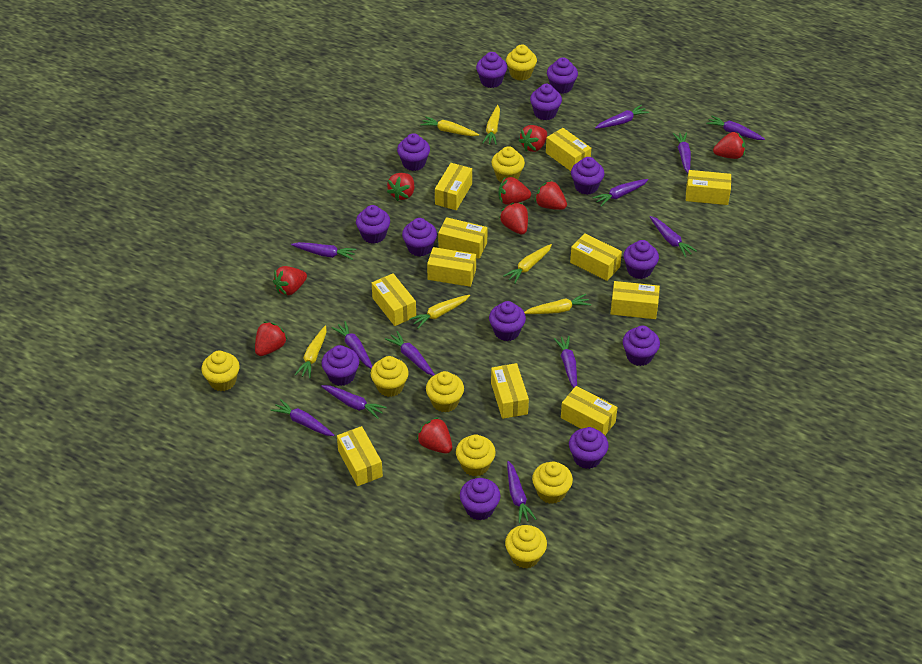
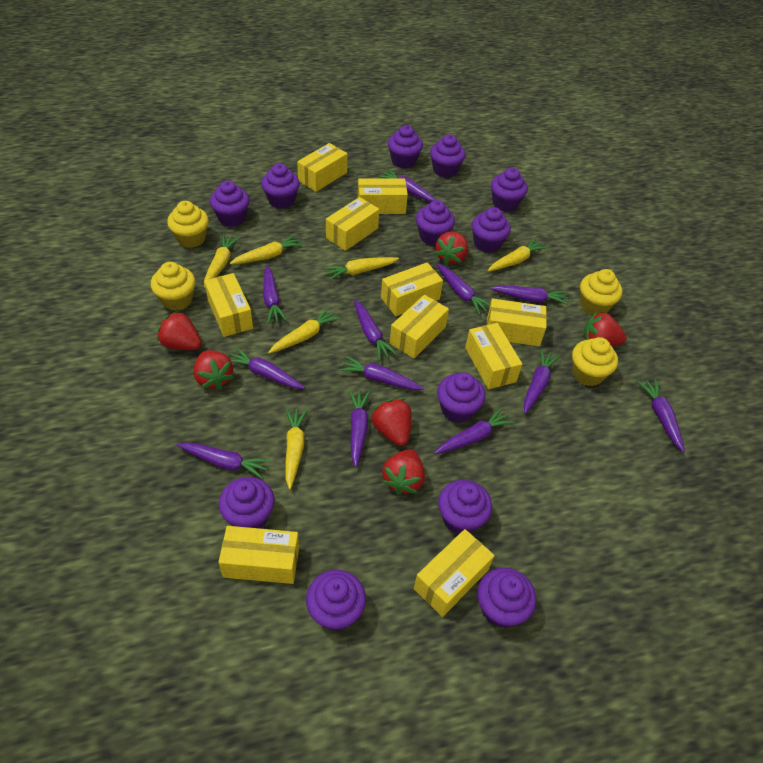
purple cupcake: 13 -> 12
red strawberry: 9 -> 6
yellow box: 11 -> 10
yellow cupcake: 8 -> 4

